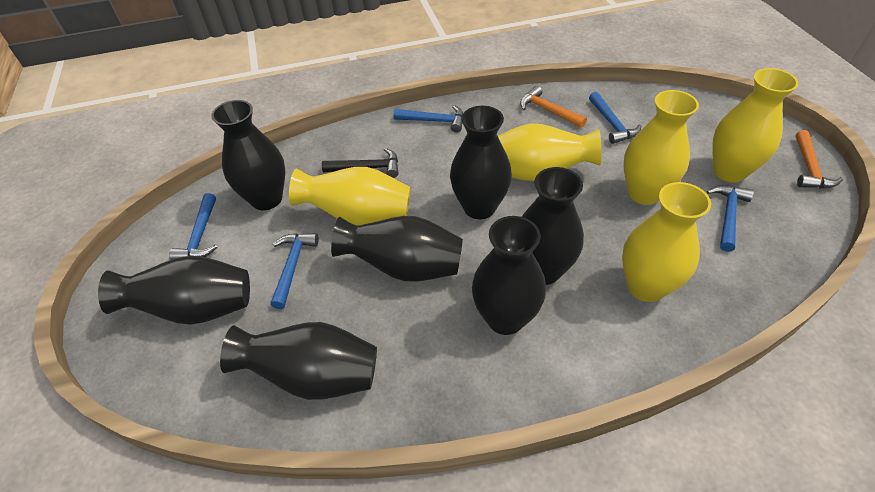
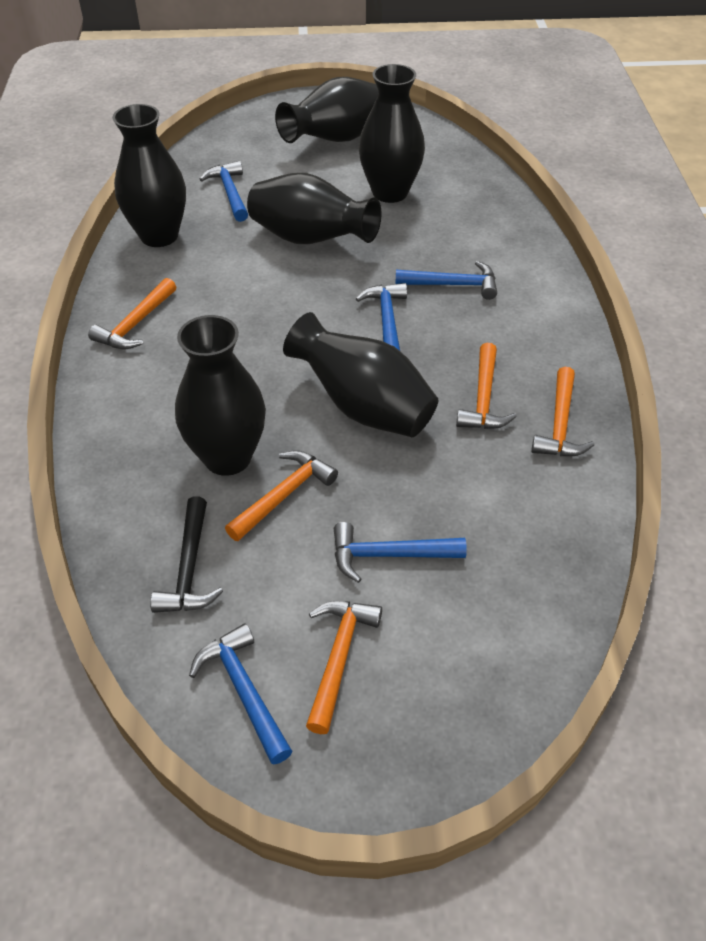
black vase: 7 -> 6
orange hammer: 2 -> 5
yellow vase: 5 -> 0

